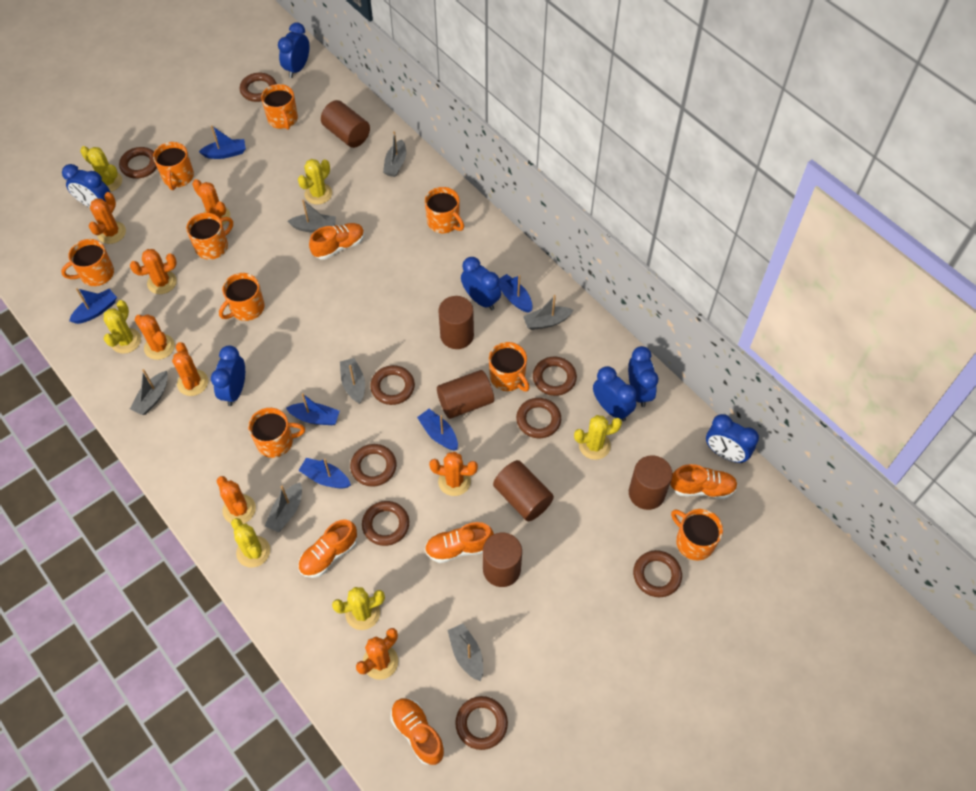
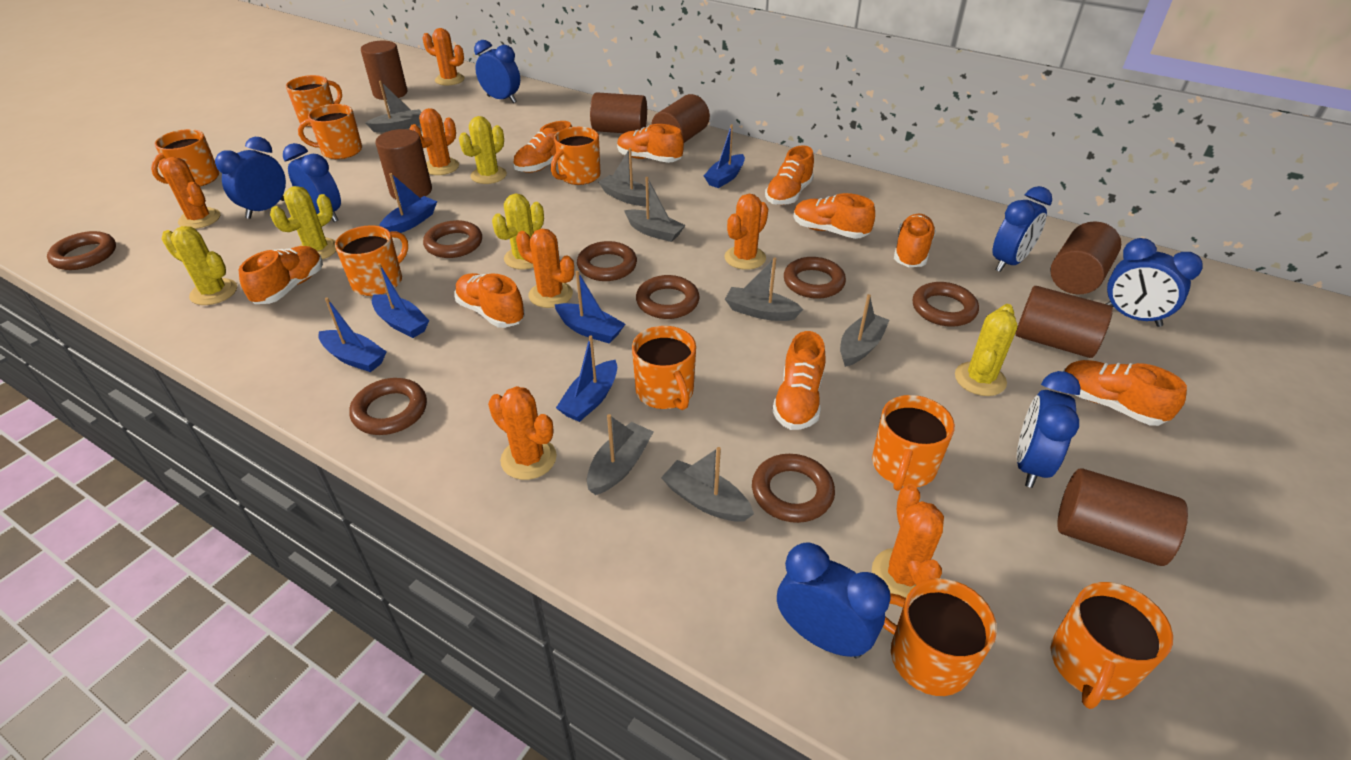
brown cylinder: 6 -> 7
brown ring: 9 -> 8
orange cactus: 8 -> 7
orange shoe: 5 -> 9
yellow cactus: 6 -> 5

